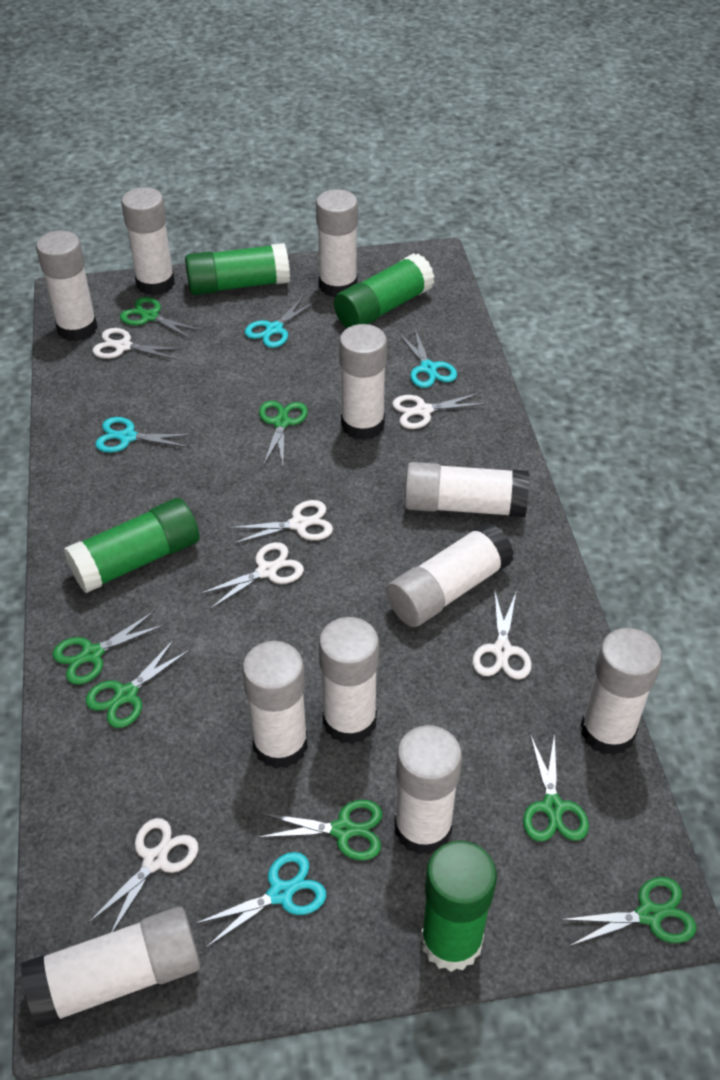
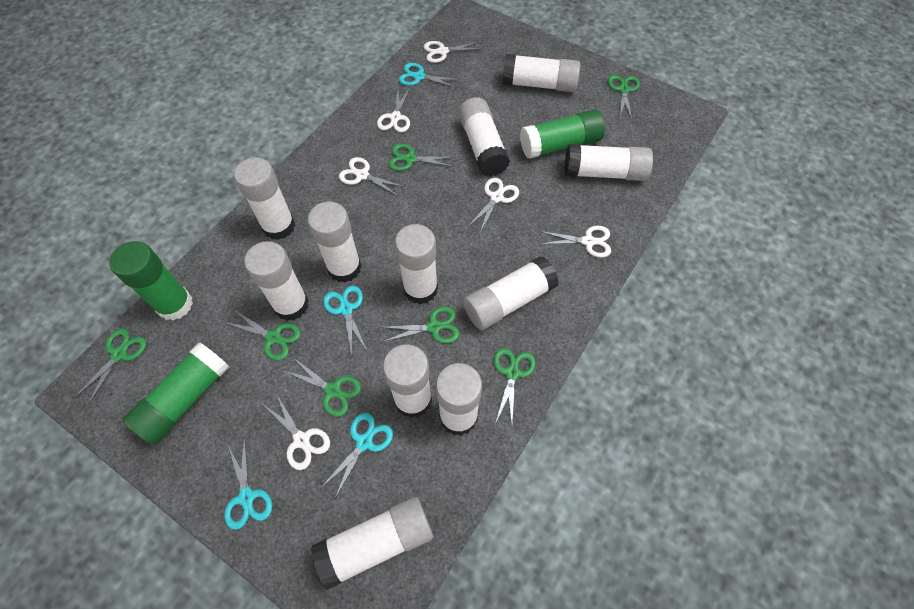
green glue stick: 4 -> 3

